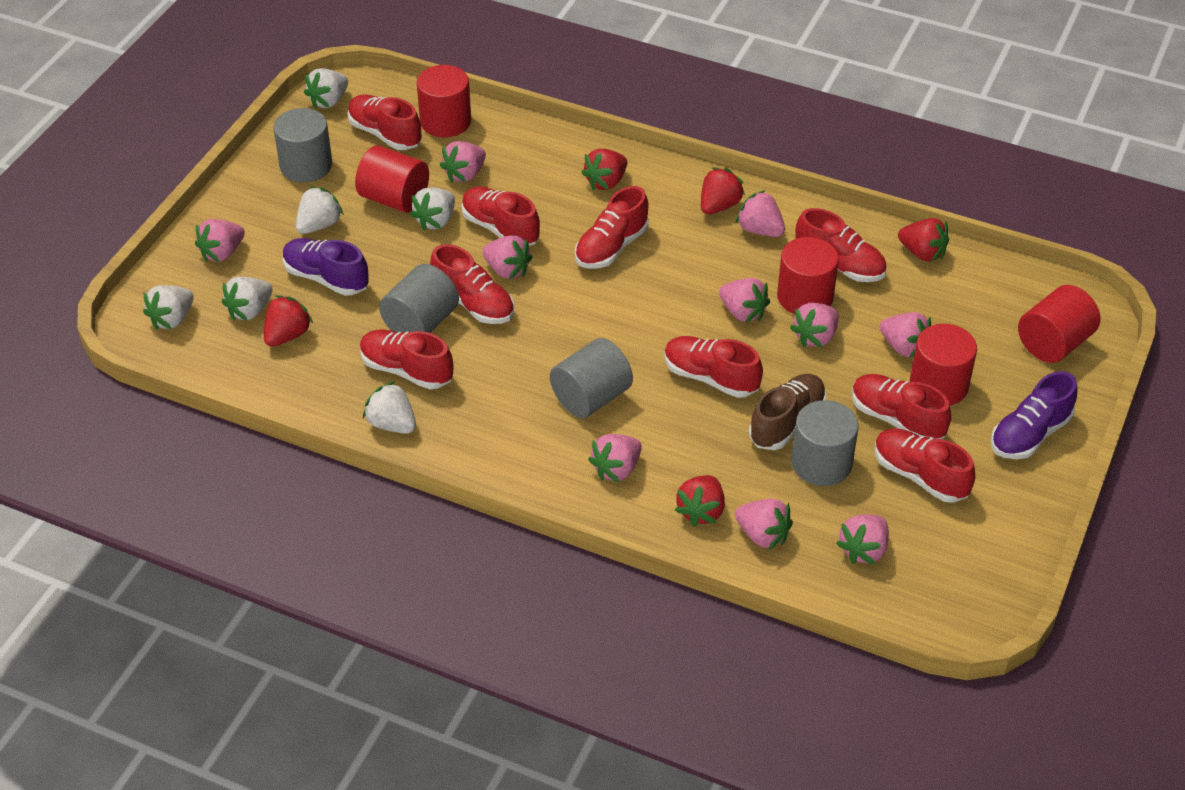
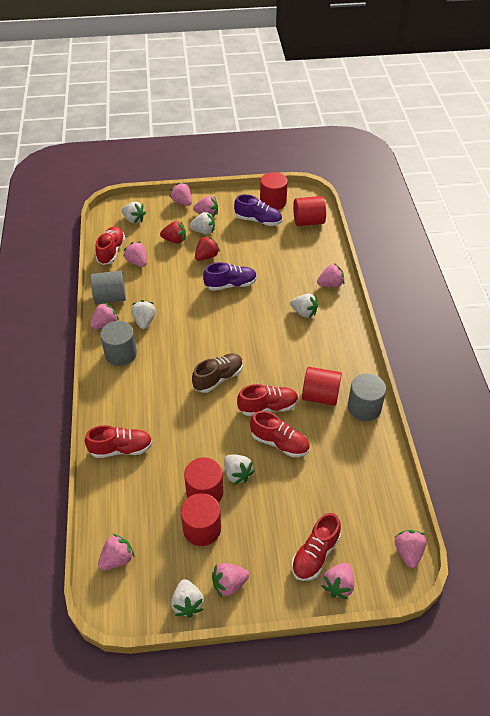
grey cylinder: 4 -> 3
pink strawberry: 10 -> 9
red shoe: 9 -> 5
red strawberry: 5 -> 2

